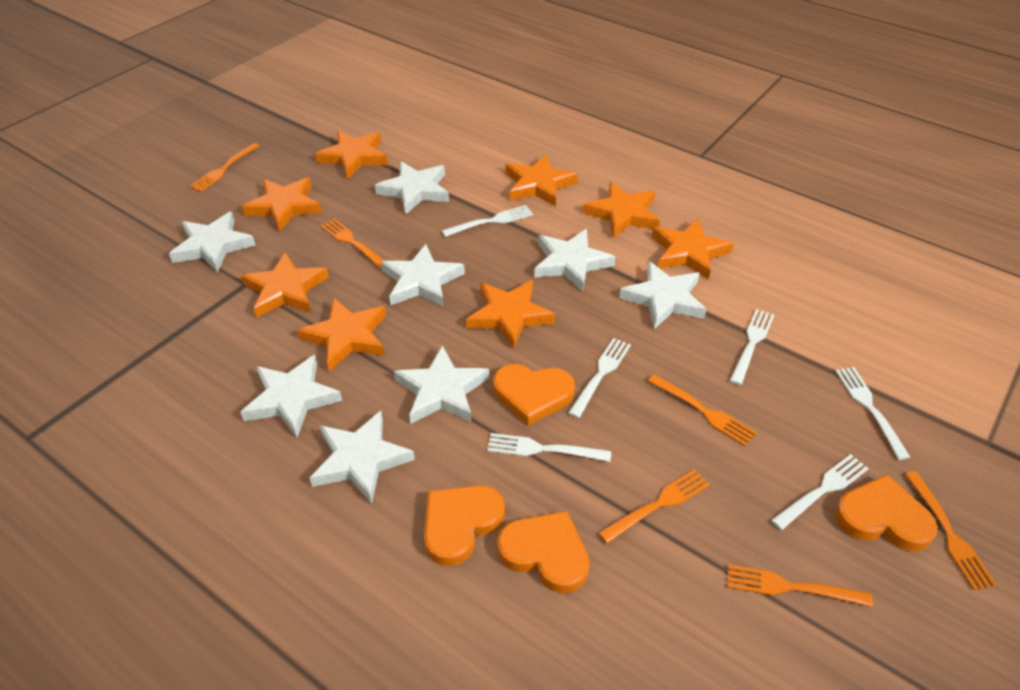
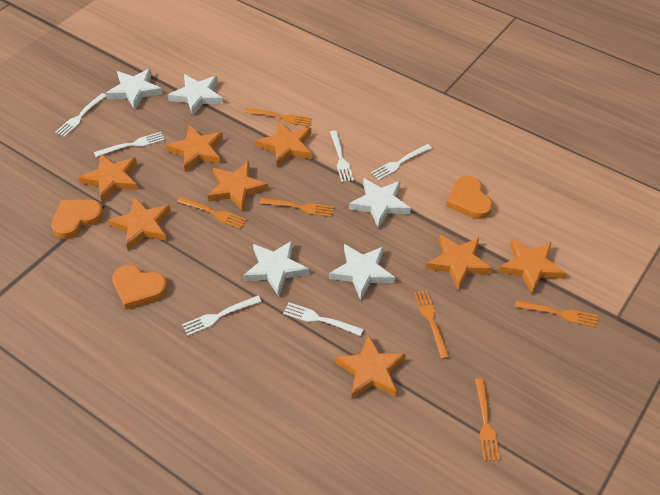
orange heart: 4 -> 3
white star: 8 -> 5

